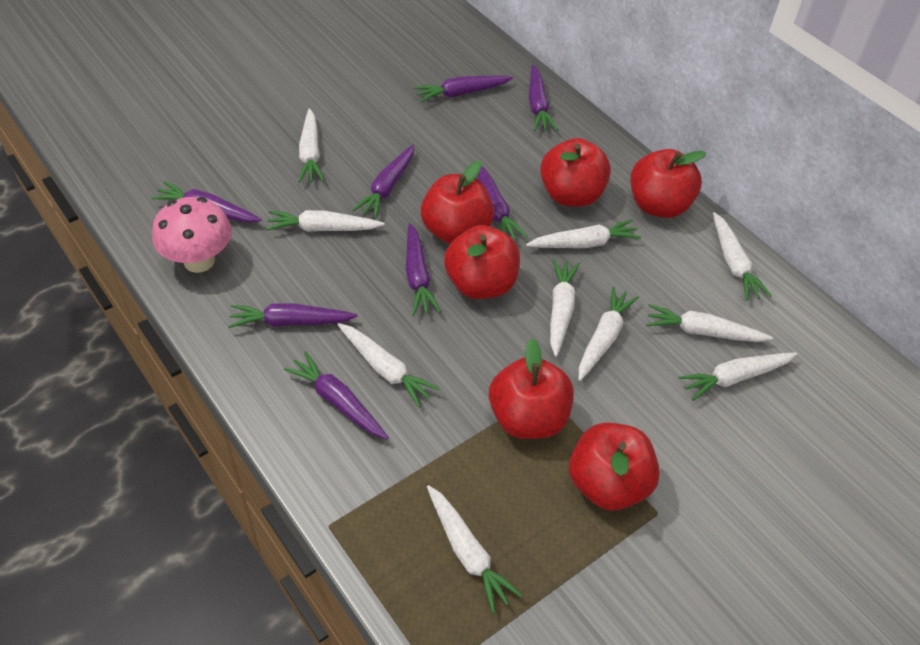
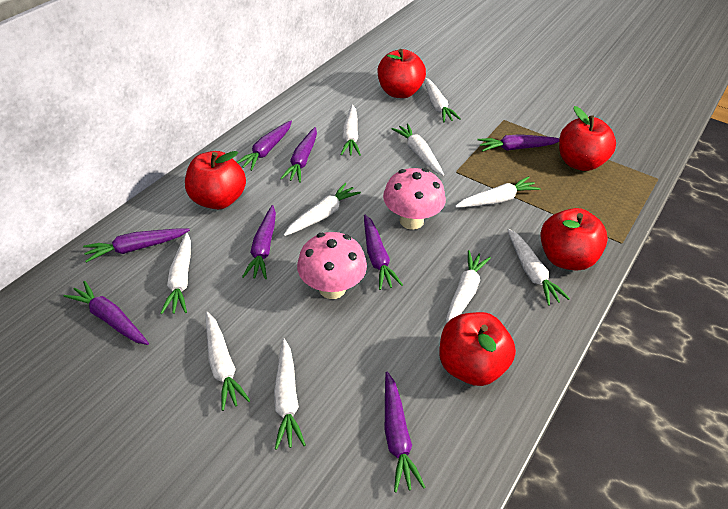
pink mushroom: 1 -> 2
red apple: 6 -> 5

